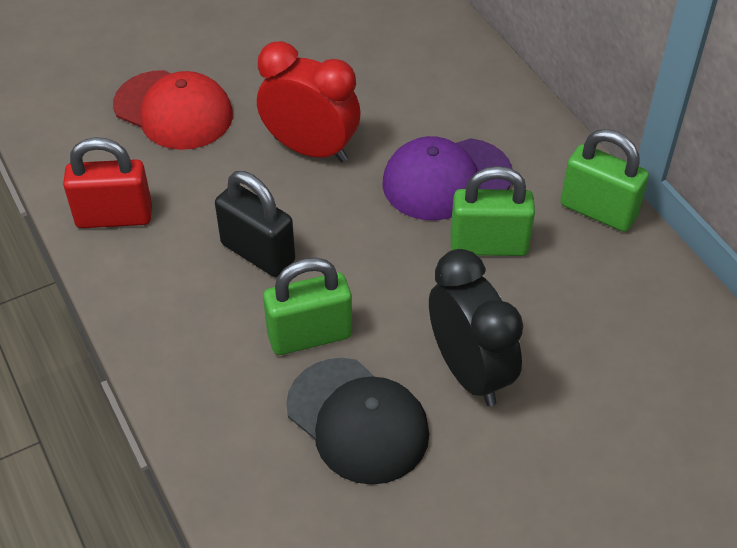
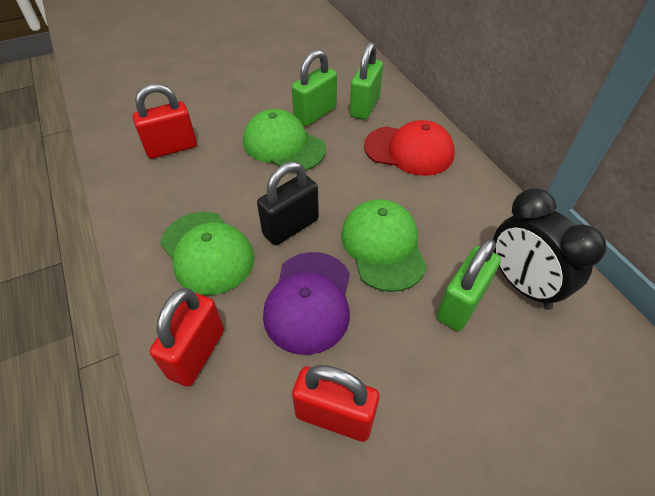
black cap: 1 -> 0
green cap: 0 -> 3
red clock: 1 -> 0
red padlock: 1 -> 3

